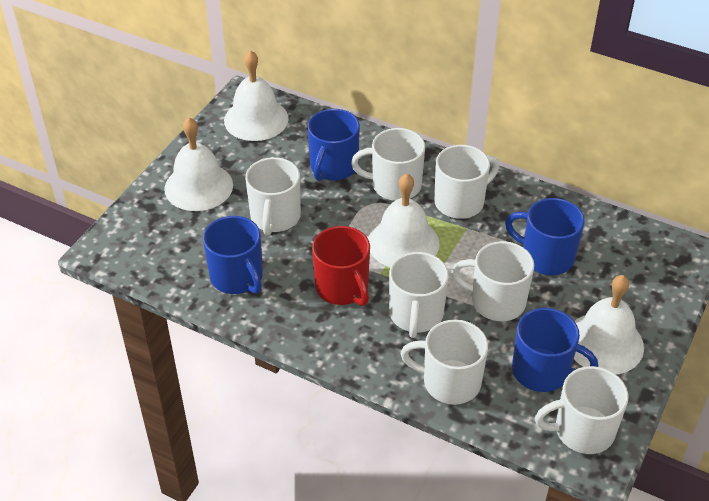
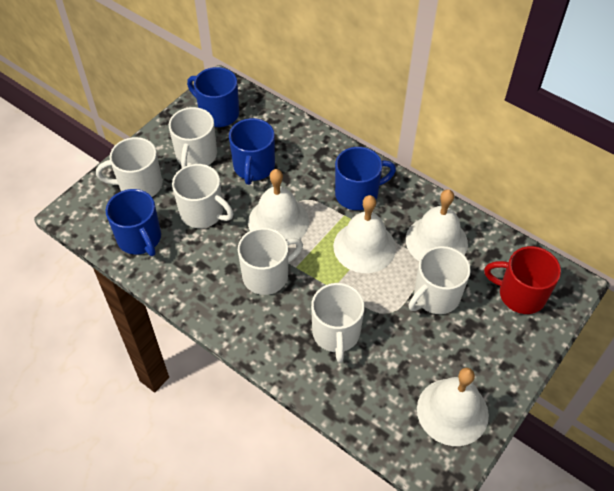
white mug: 7 -> 6

